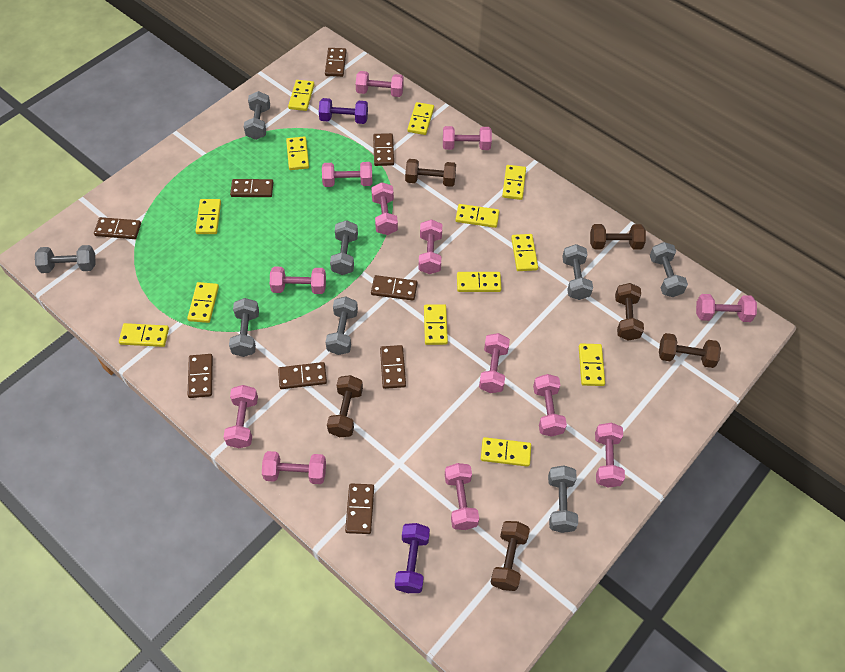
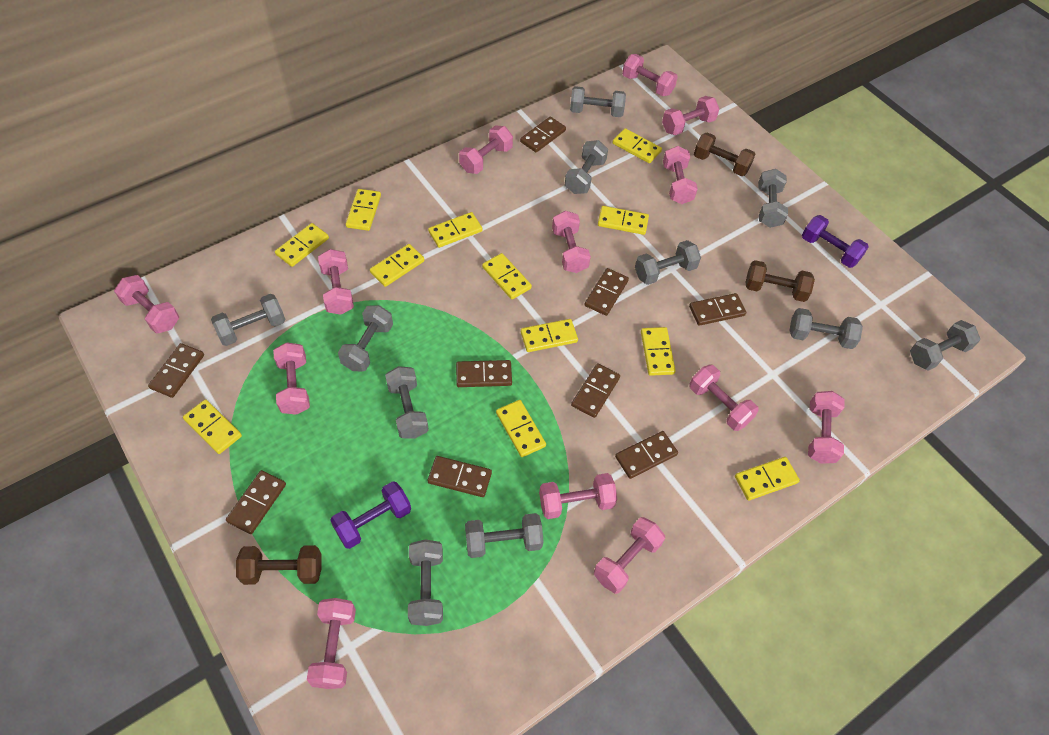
brown dumbbell: 6 -> 3
grey dumbbell: 8 -> 11
yellow domino: 13 -> 12

